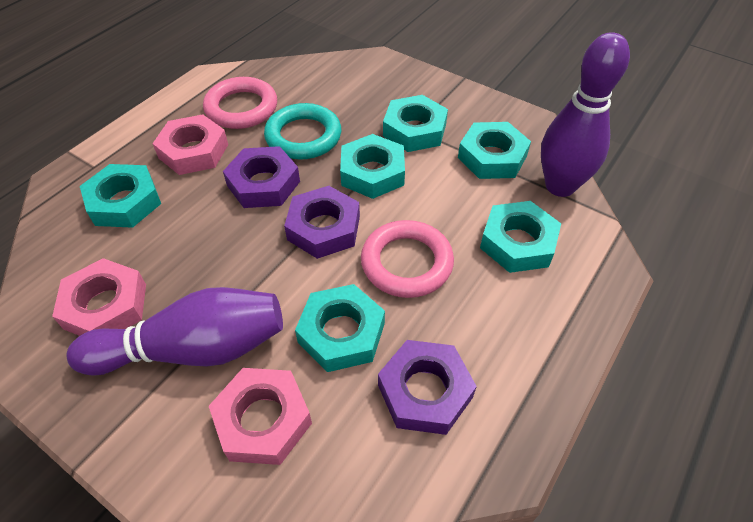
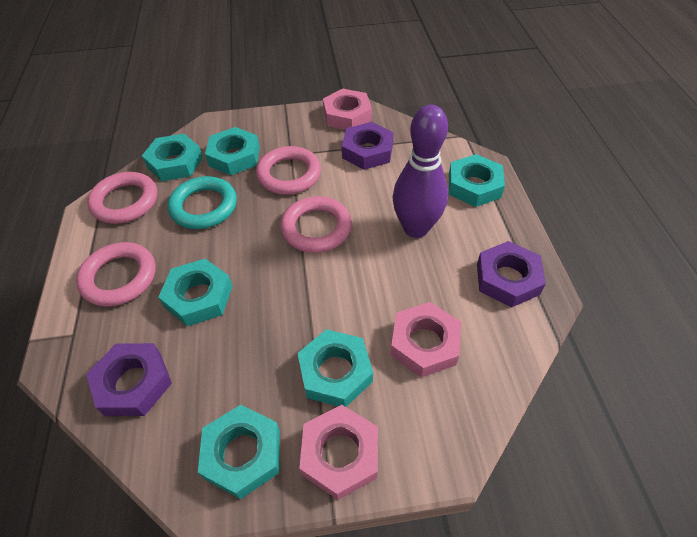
pink ring: 2 -> 4
purple bowling pin: 2 -> 1

